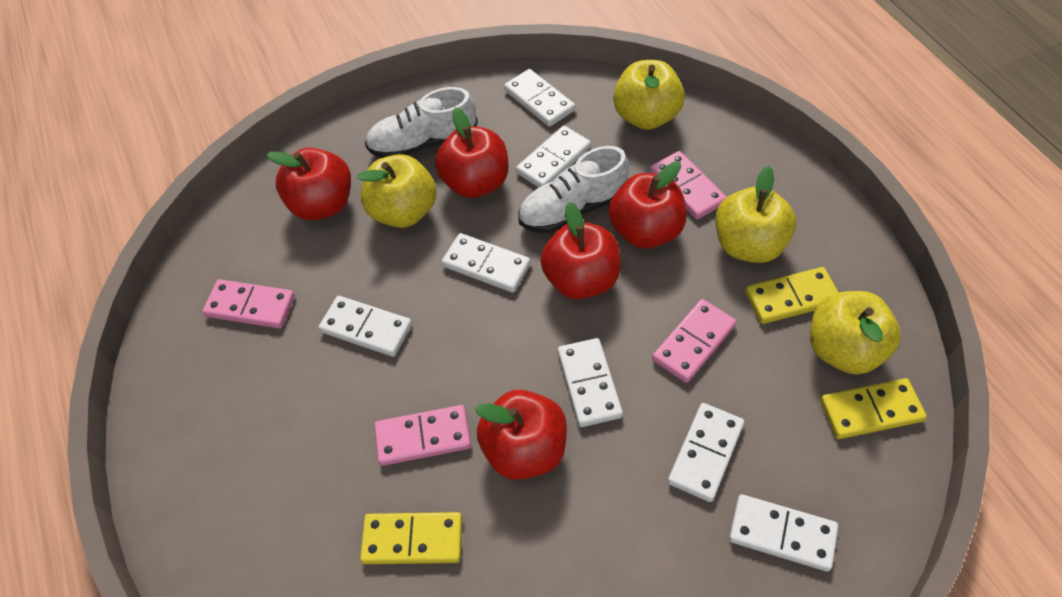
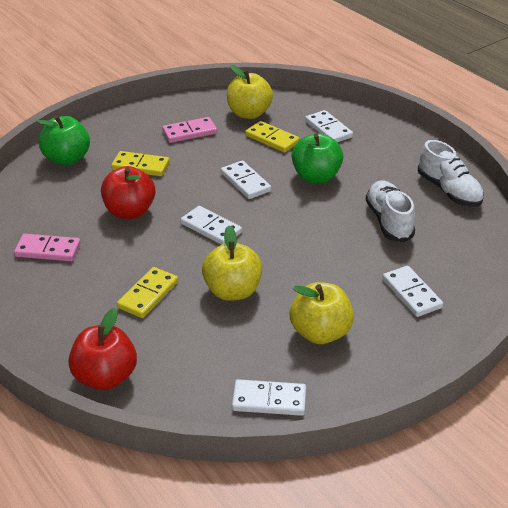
green apple: 0 -> 2
pink domino: 4 -> 2
red apple: 5 -> 2
white domino: 7 -> 5
yellow apple: 4 -> 3

